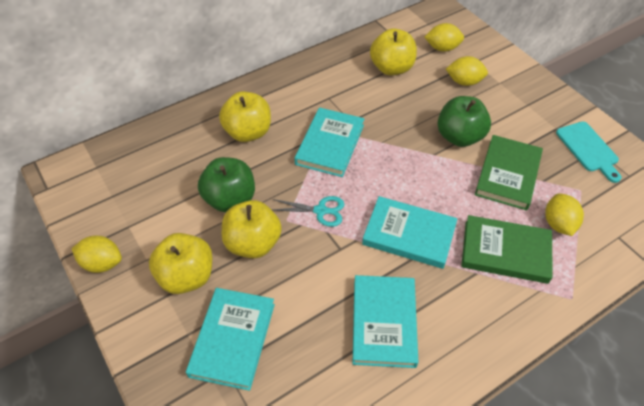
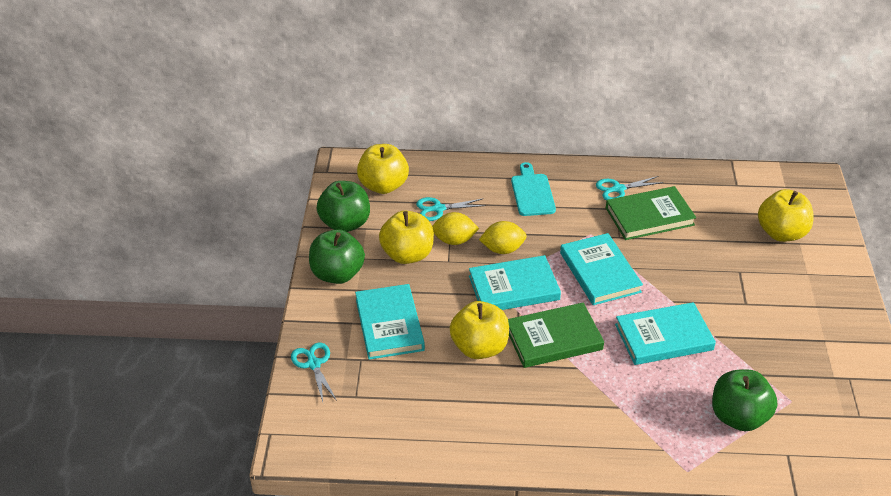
green apple: 2 -> 3
turquoise scissors: 1 -> 3
yellow lemon: 4 -> 2

